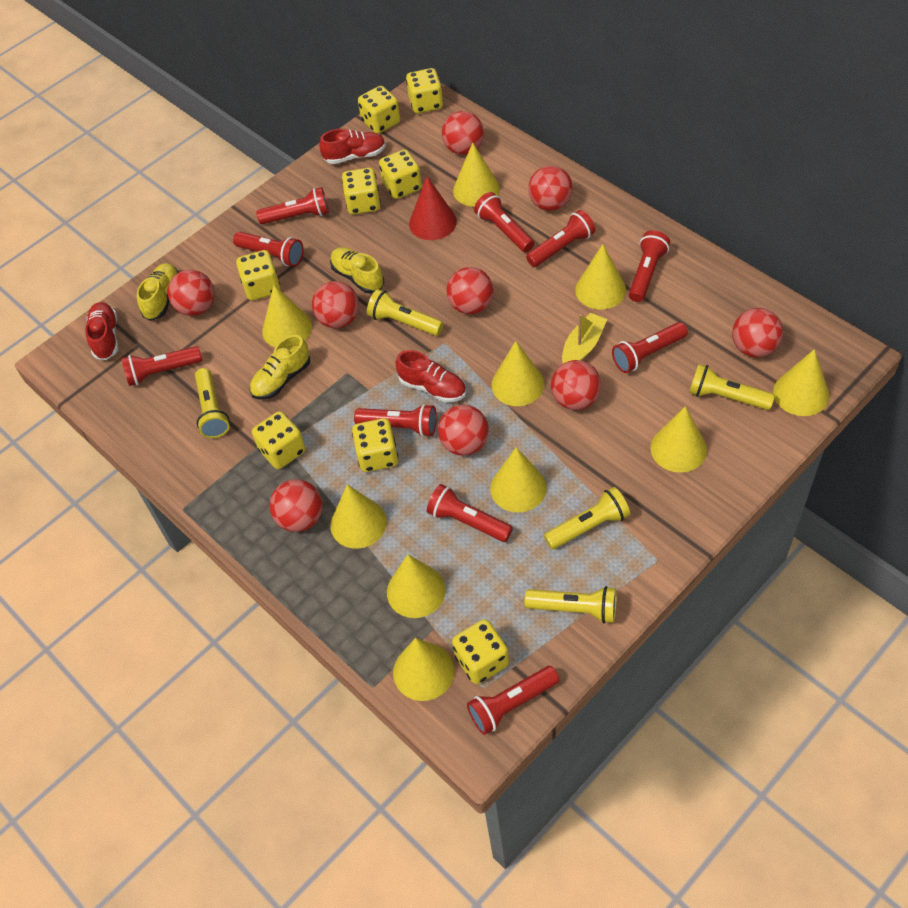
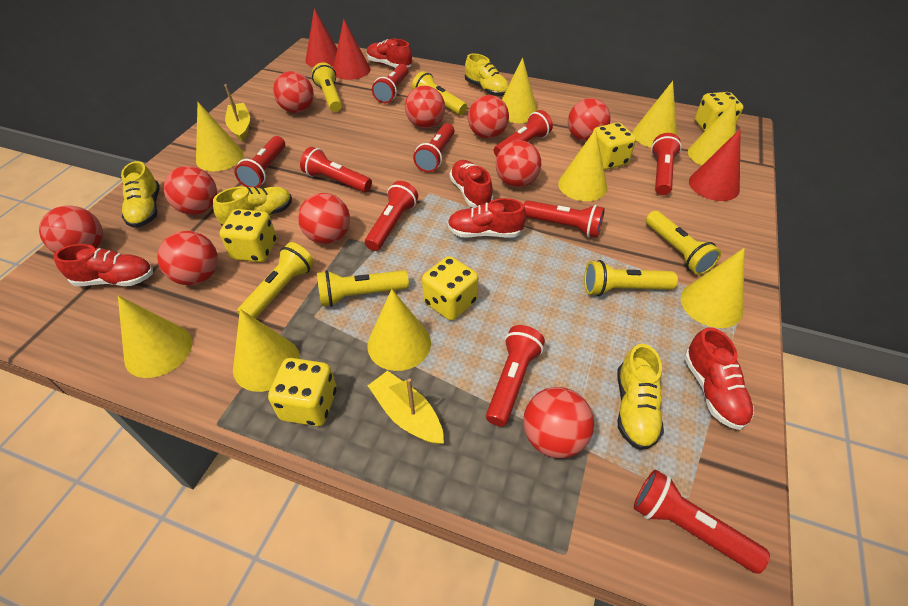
red ball: 9 -> 10
red cone: 1 -> 3
red shoe: 3 -> 5
yellow boat: 1 -> 2
yellow cone: 10 -> 9
yellow dice: 8 -> 5
yellow flashlight: 5 -> 6
yellow shoe: 3 -> 4

